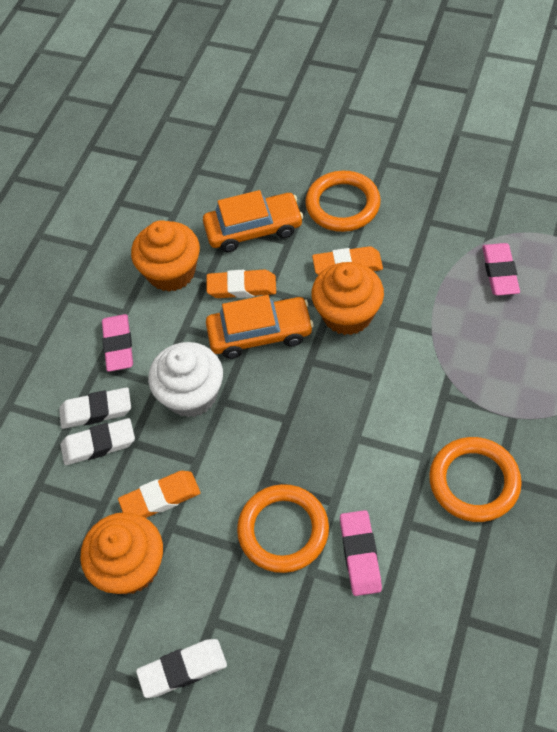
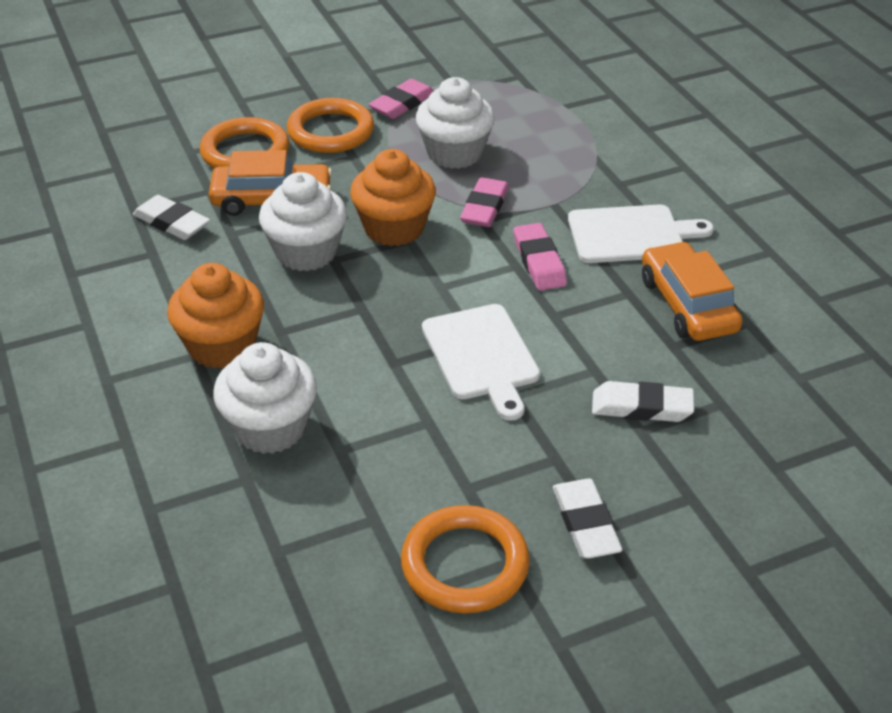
orange cupcake: 3 -> 2
orange eraser: 3 -> 0
white cupcake: 1 -> 3
white cutting board: 0 -> 2

